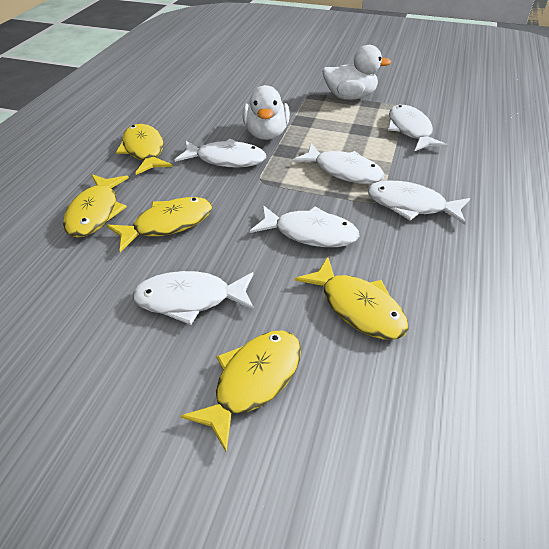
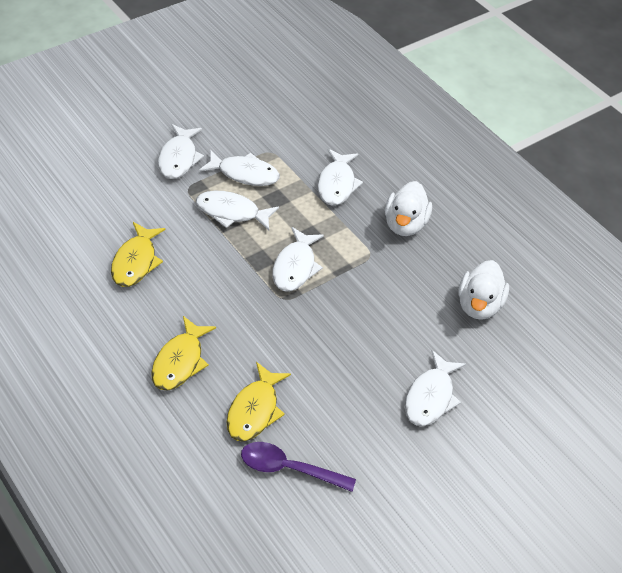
purple spoon: 0 -> 1
yellow fish: 5 -> 3

